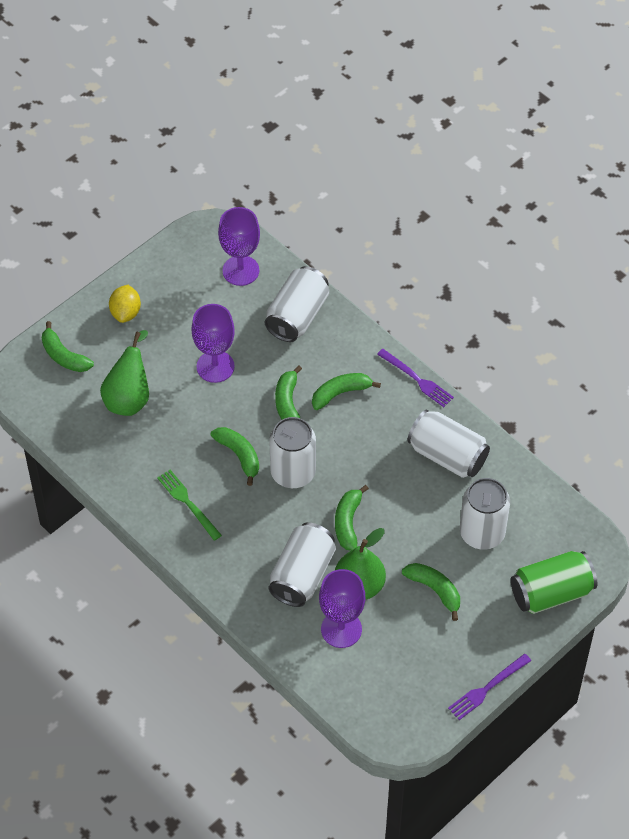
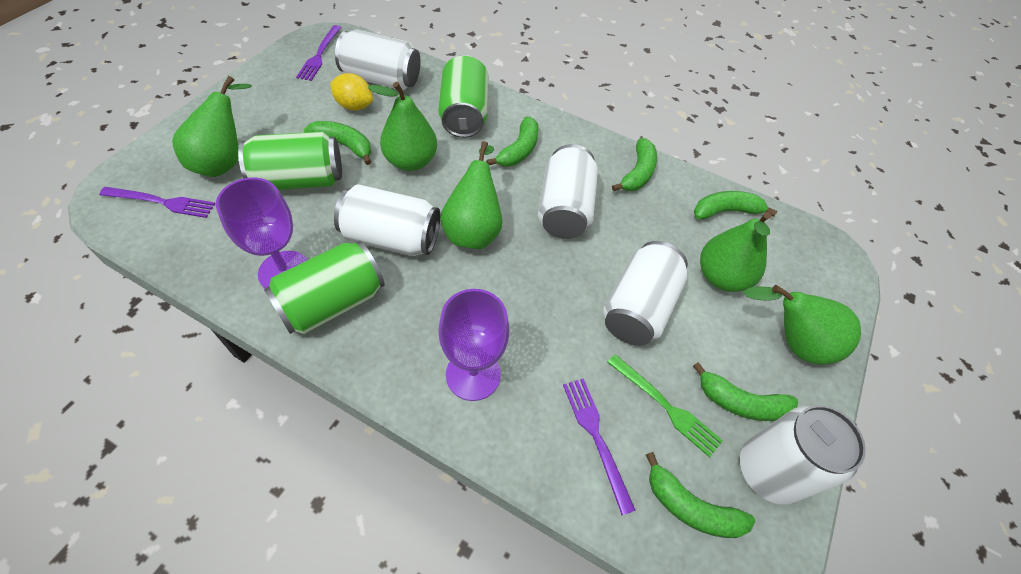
green can: 1 -> 3
green pear: 2 -> 5
purple fork: 2 -> 3
purple goblet: 3 -> 2

